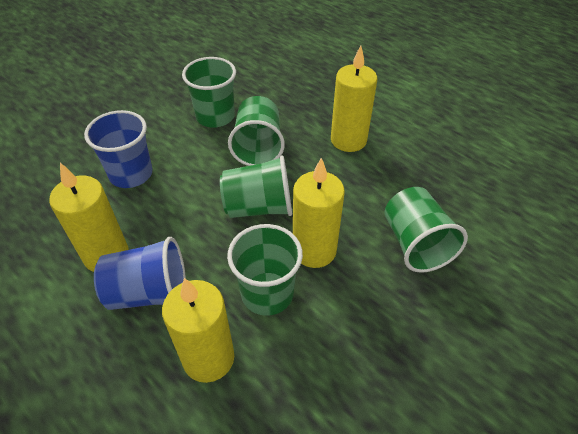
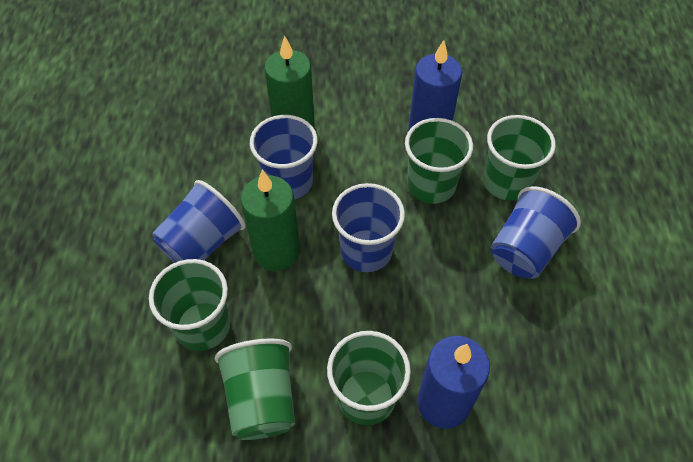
blue candle: 0 -> 2
blue cup: 2 -> 4
green candle: 0 -> 2
yellow candle: 4 -> 0

